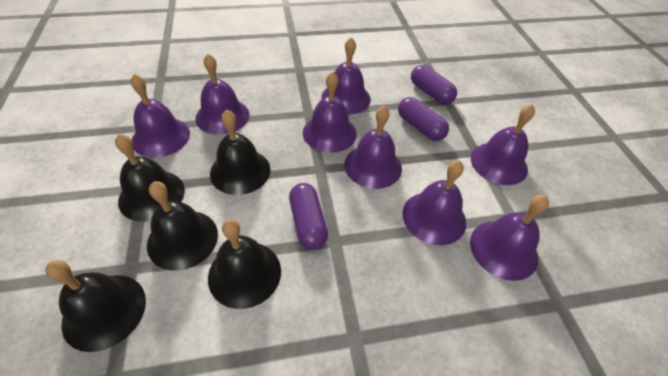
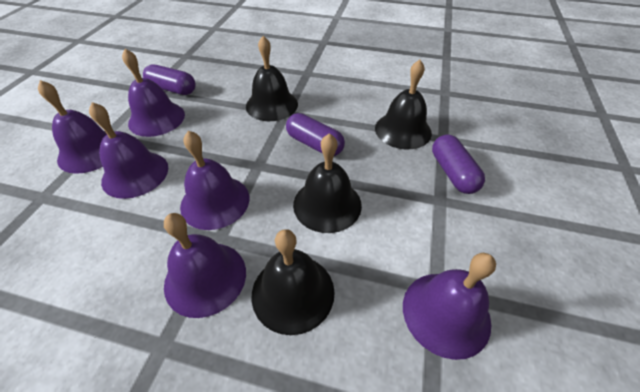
black bell: 5 -> 4
purple bell: 8 -> 6

